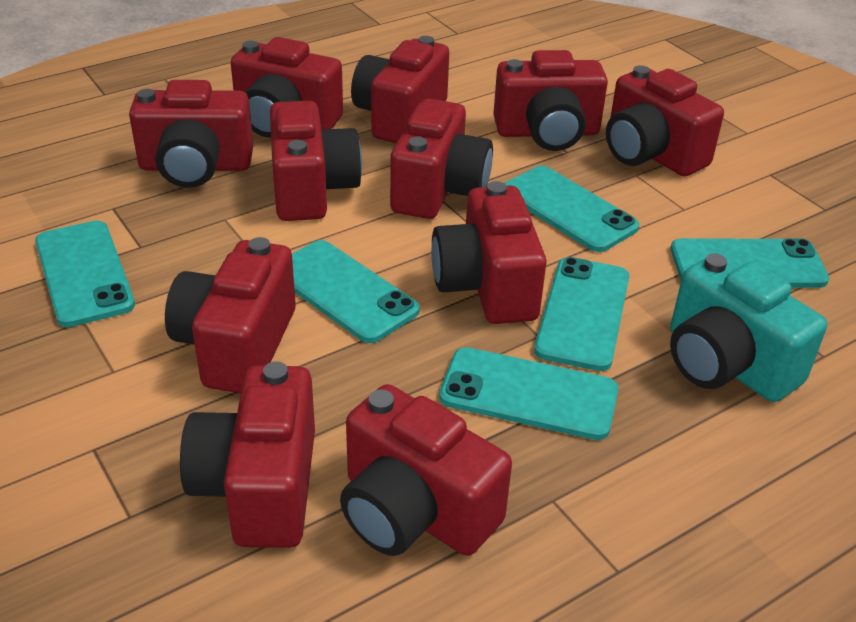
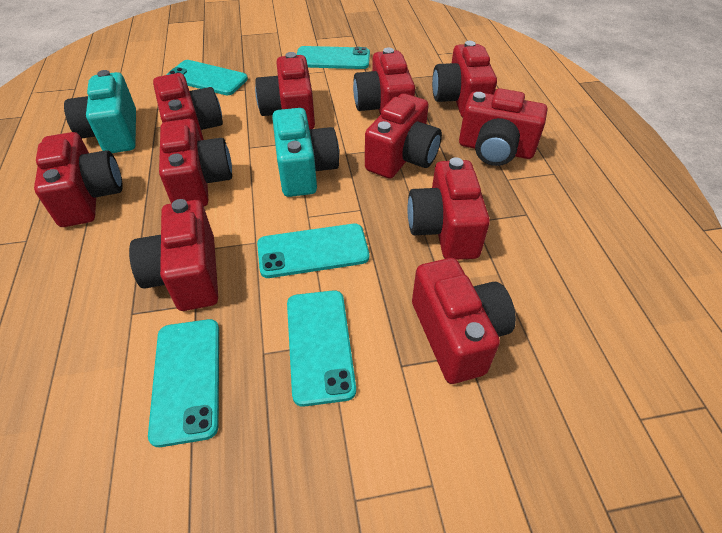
turquoise camera: 1 -> 2
turquoise phone: 6 -> 5

